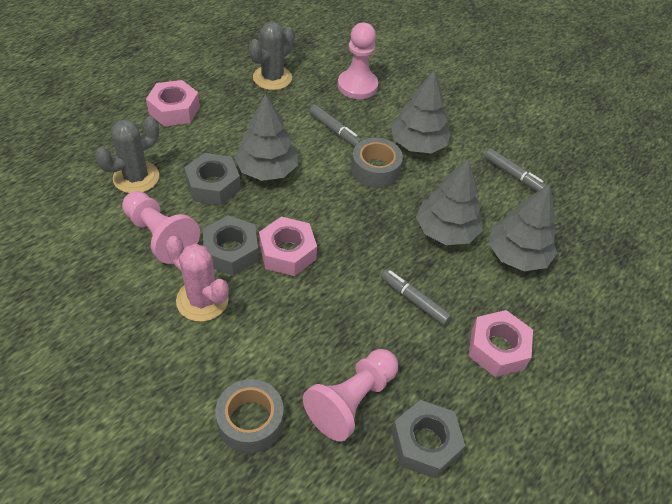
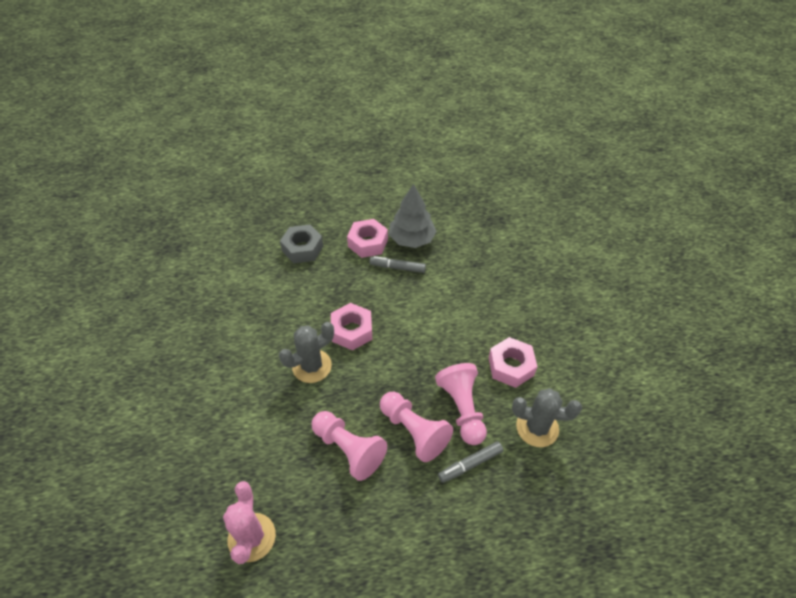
grey marker: 3 -> 2
grey nut: 3 -> 1
grey tape: 2 -> 0
grey tree: 4 -> 1

